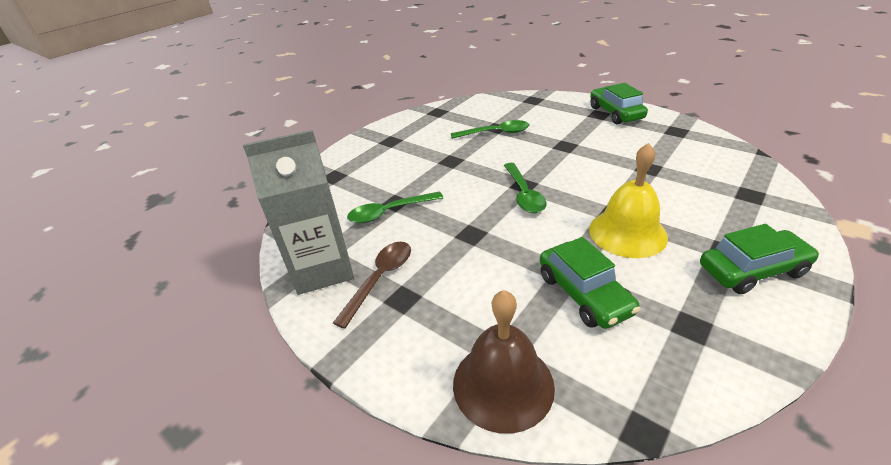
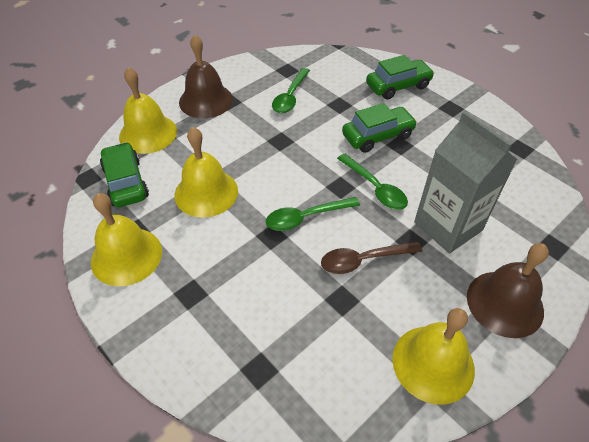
brown bell: 1 -> 2
yellow bell: 1 -> 4

